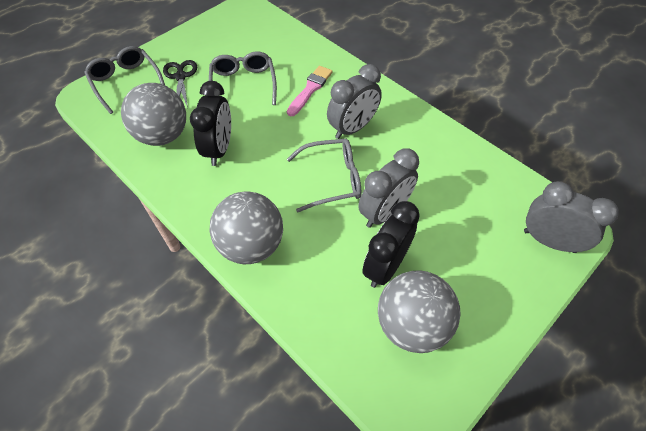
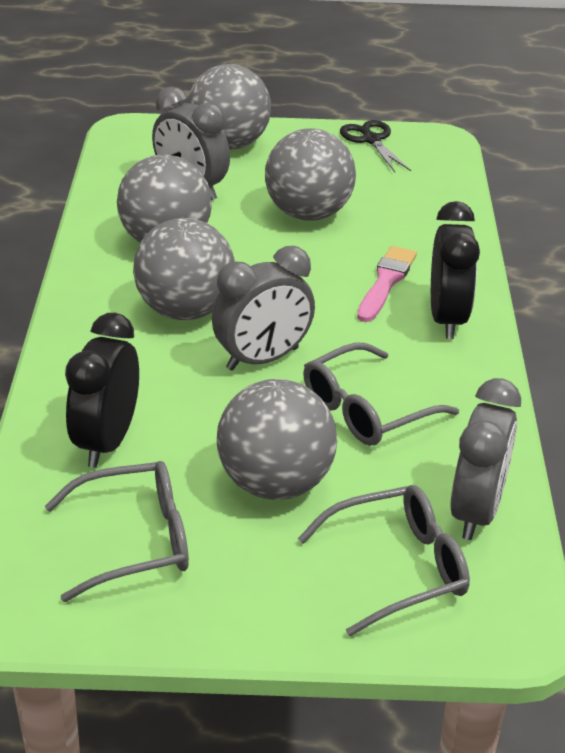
grey ball: 3 -> 5

